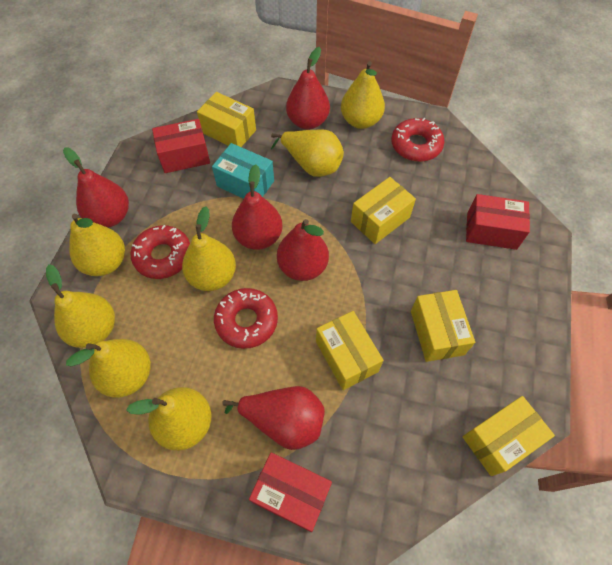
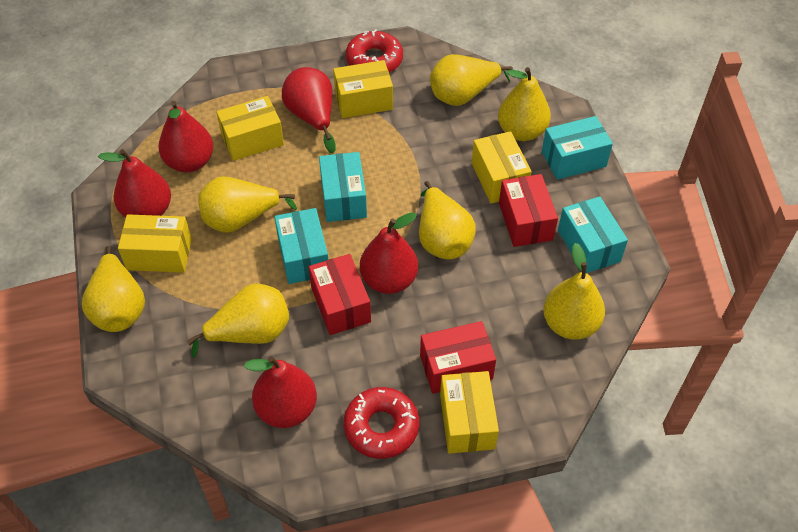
red donut: 3 -> 2
turquoise box: 1 -> 4

